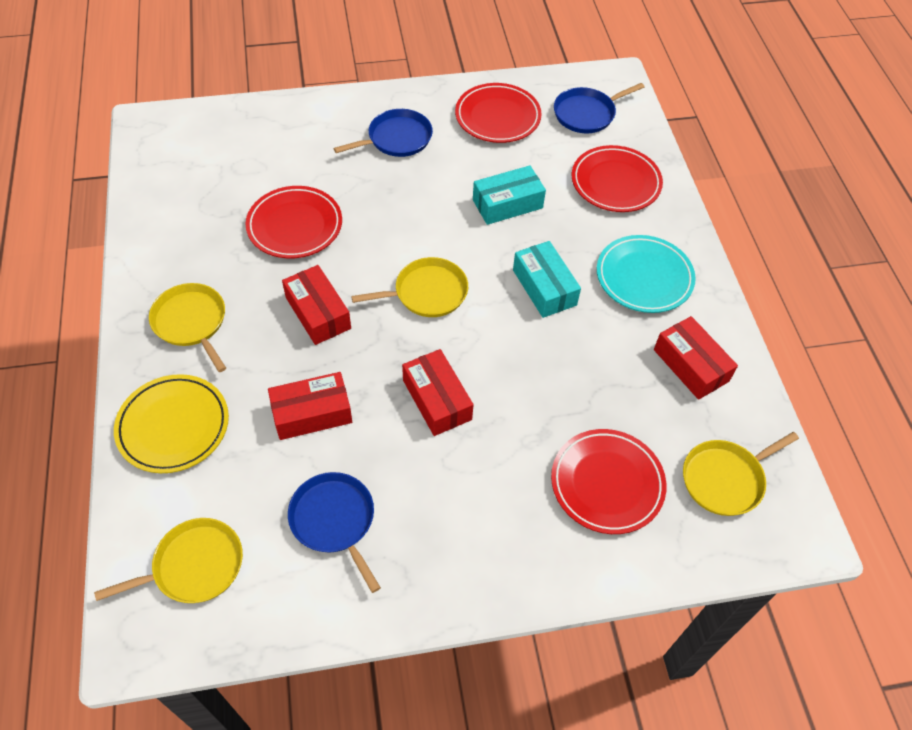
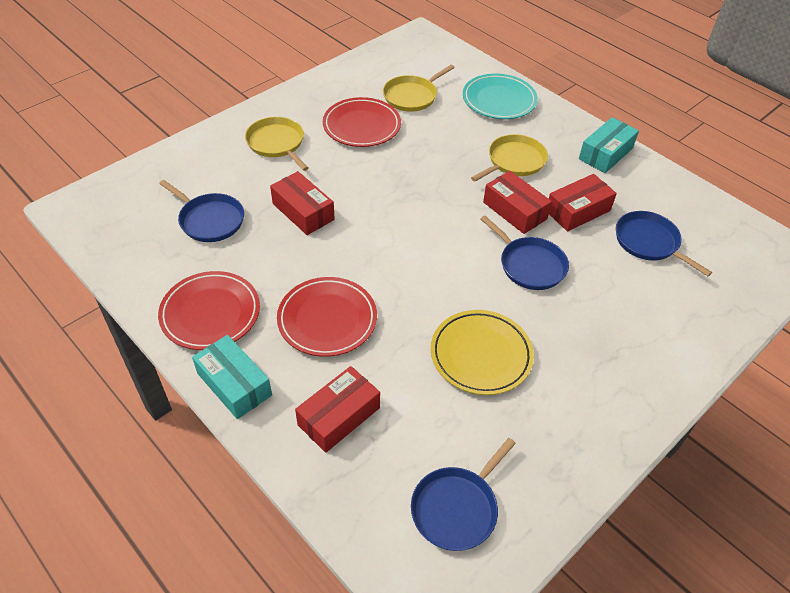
blue pan: 3 -> 4
red plate: 4 -> 3
yellow pan: 4 -> 3

